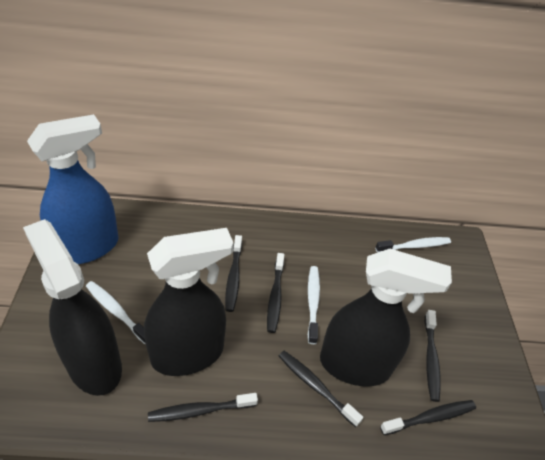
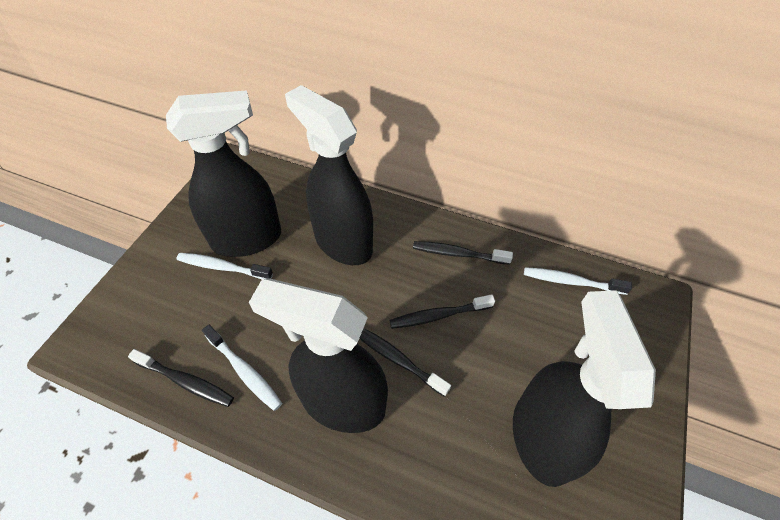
black spray bottle: 3 -> 4
black toothbrush: 6 -> 4
blue spray bottle: 1 -> 0

